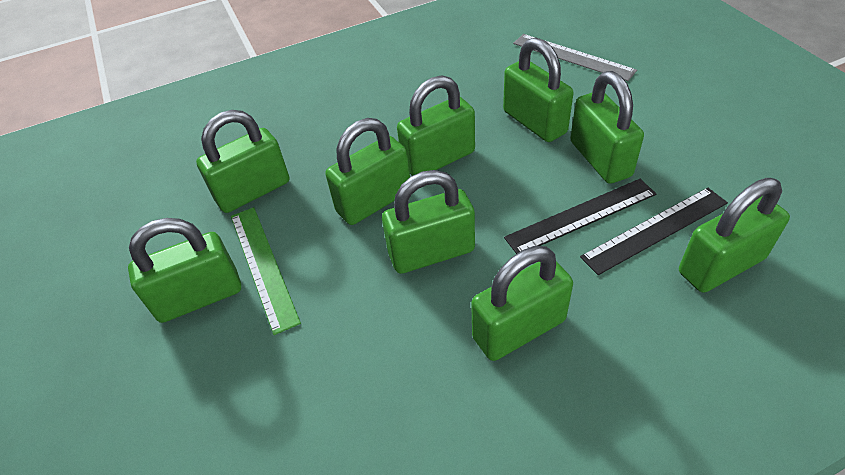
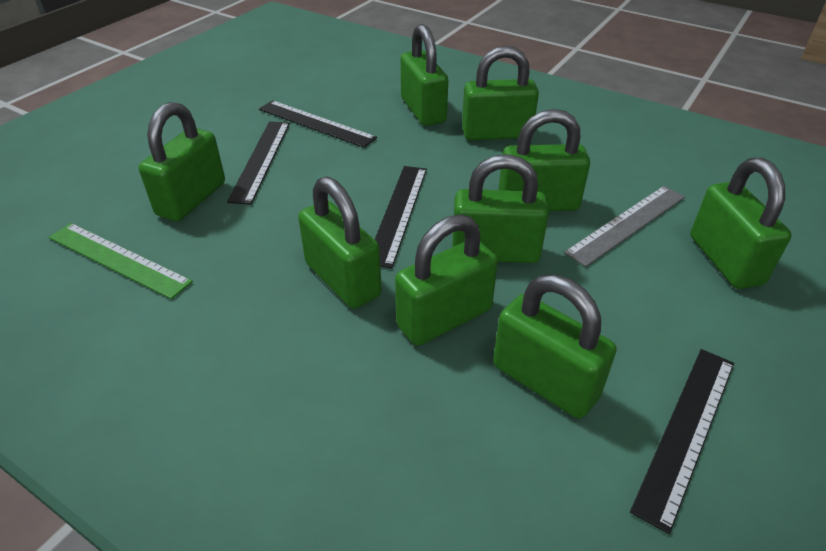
black ruler: 2 -> 4

